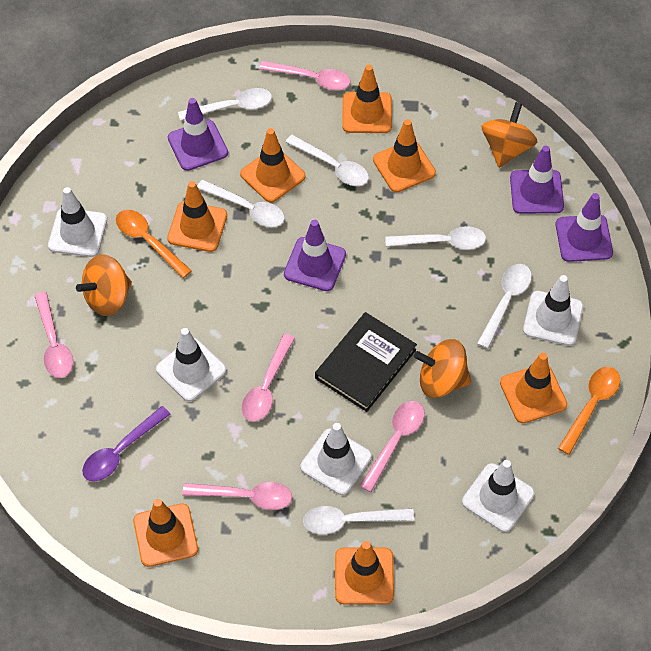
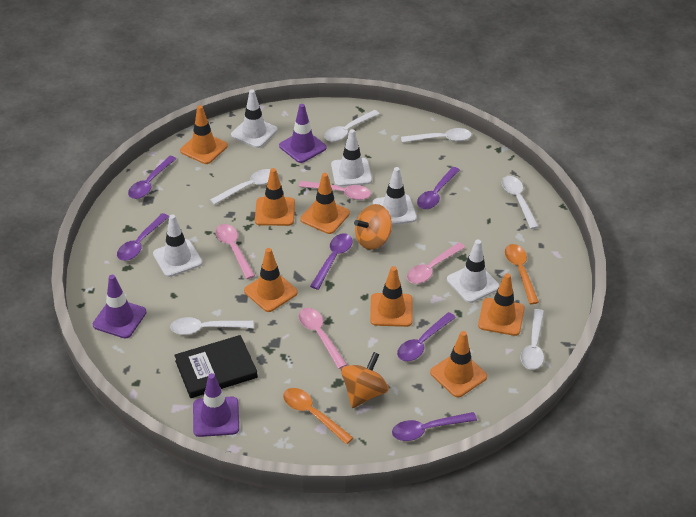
orange spinning top: 3 -> 2
pink spoon: 5 -> 4
purple spoon: 1 -> 6
purple traffic cone: 4 -> 3

